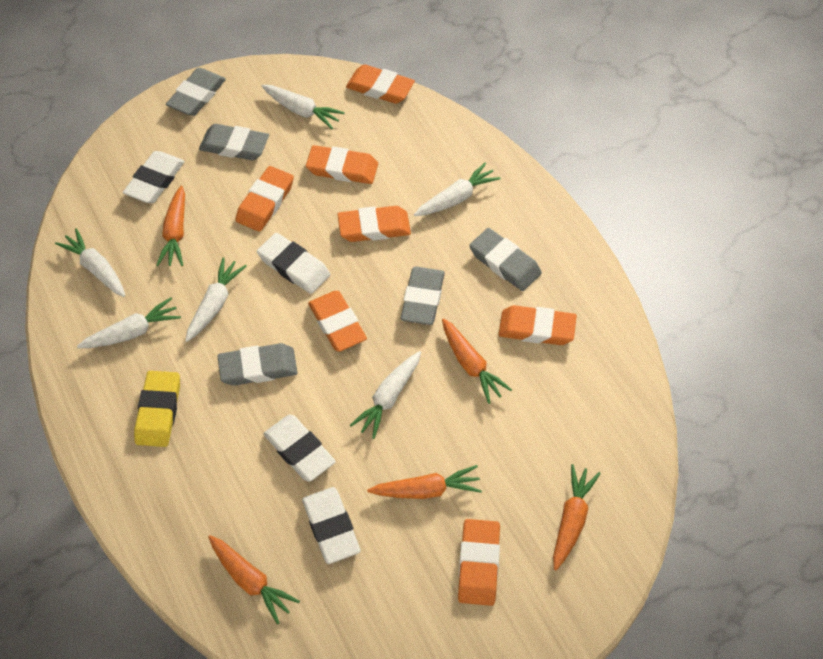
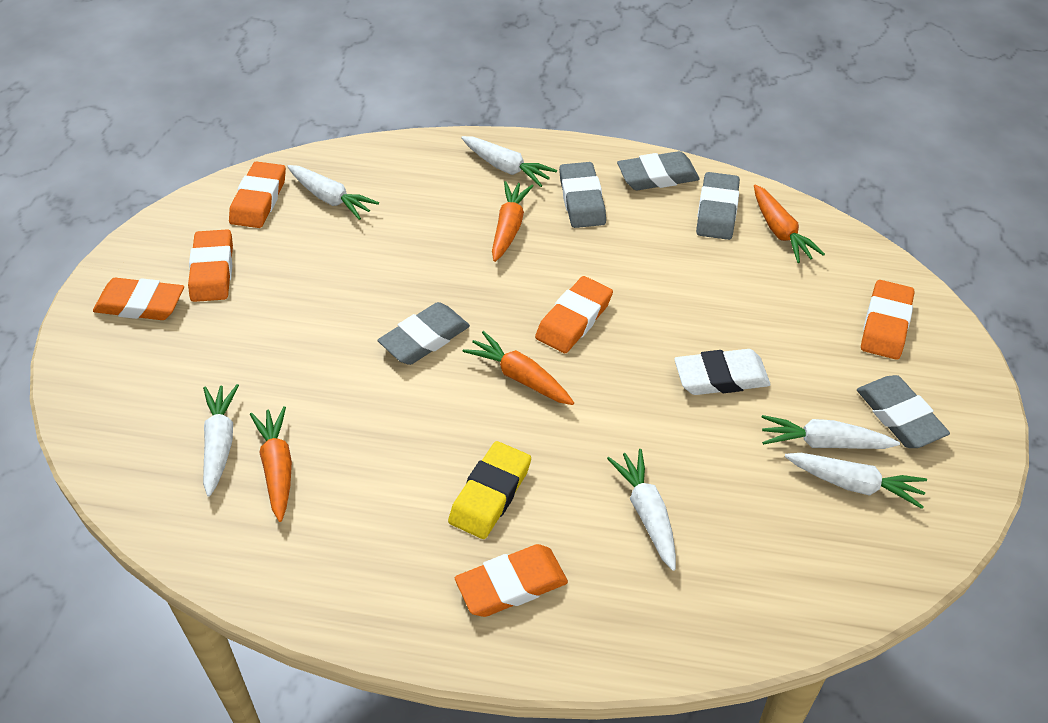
orange carrot: 5 -> 4
orange eraser: 7 -> 6
white eraser: 4 -> 1

